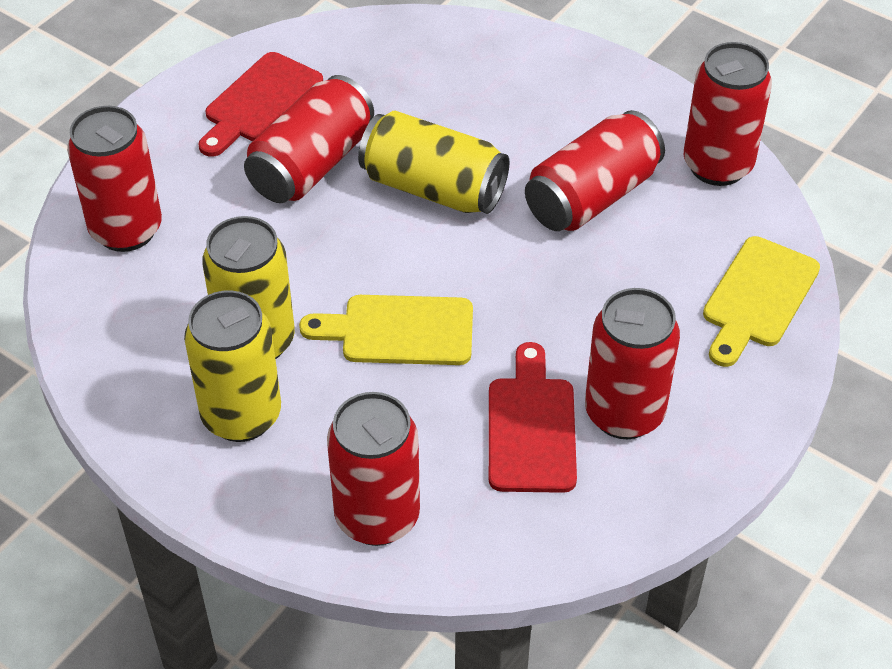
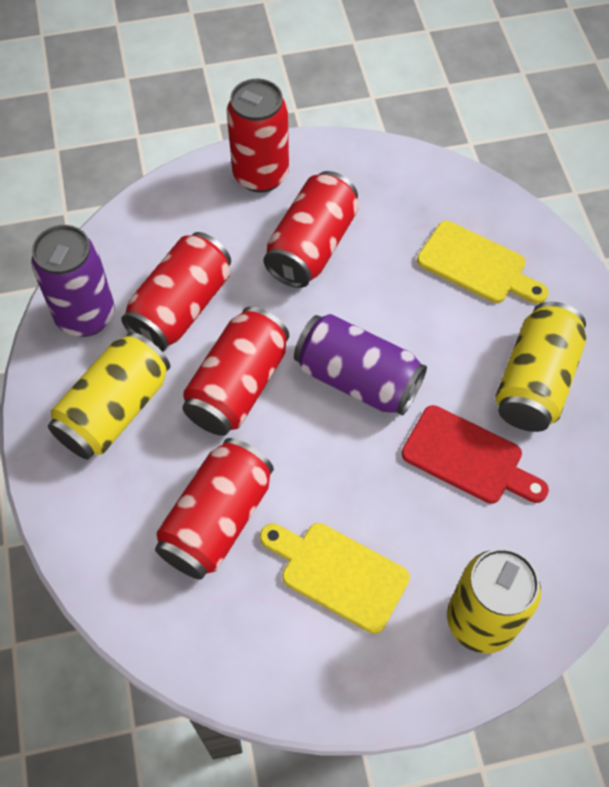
purple can: 0 -> 2
red can: 6 -> 5
red cutting board: 2 -> 1

